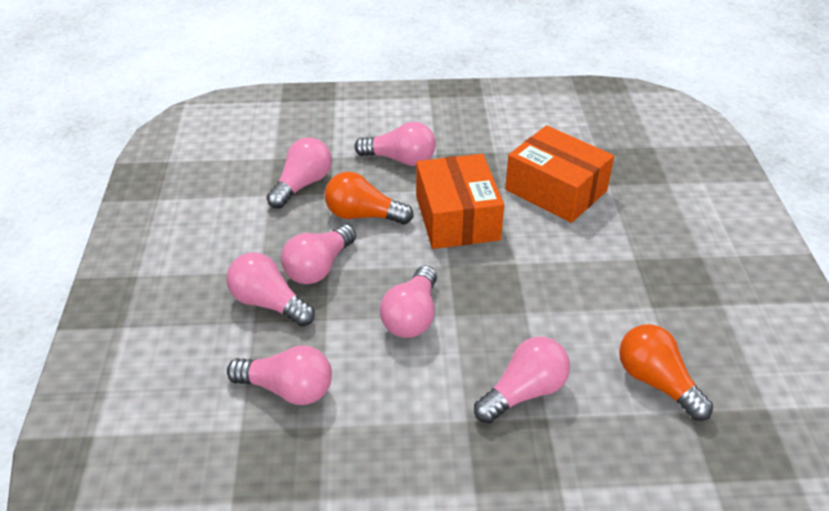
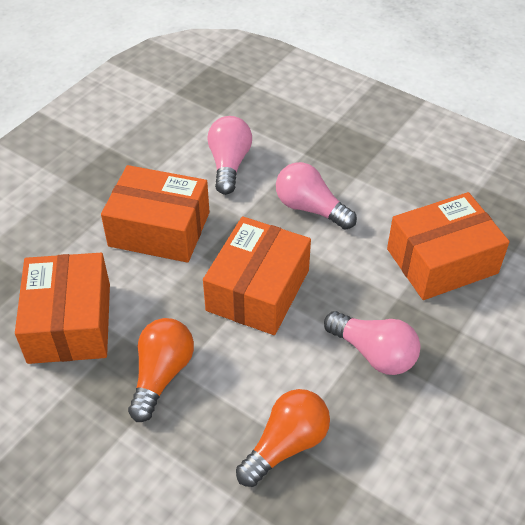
orange box: 2 -> 4
pink light bulb: 7 -> 3

